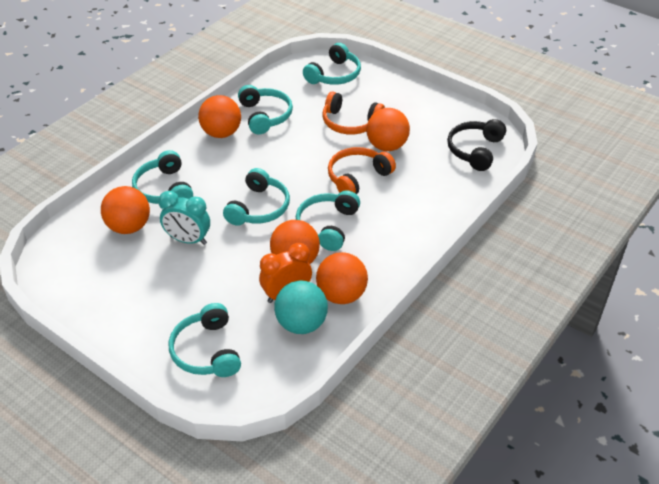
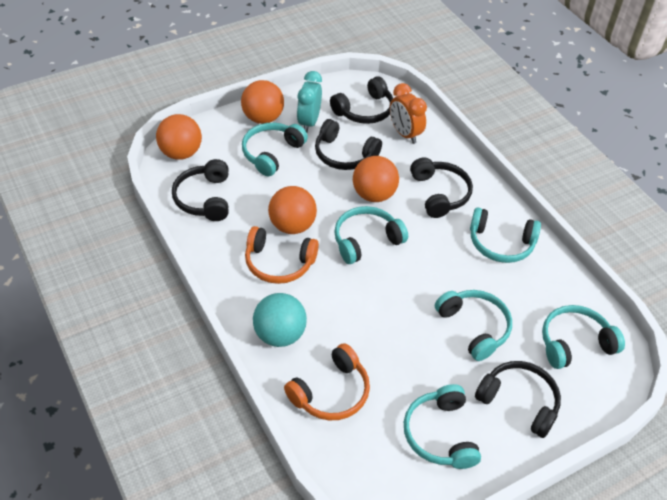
black headphones: 1 -> 5
orange ball: 5 -> 4

